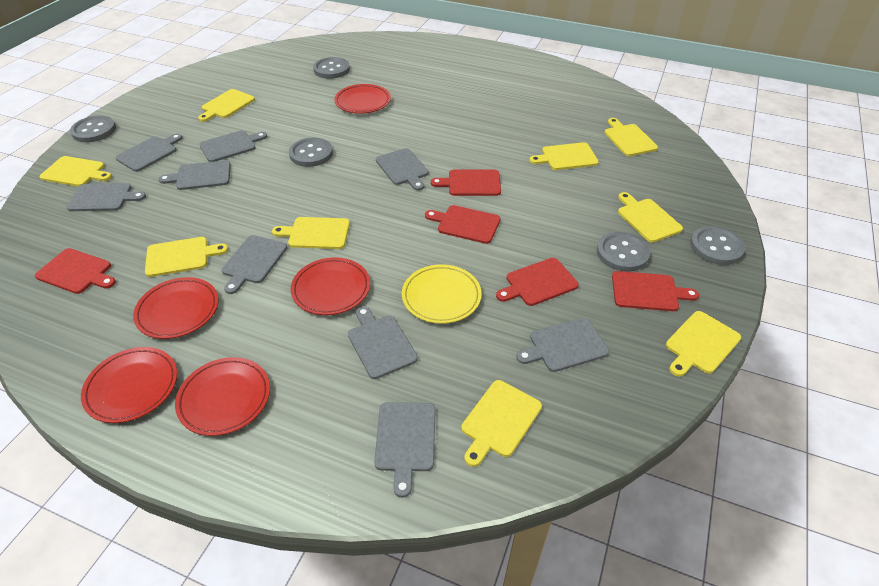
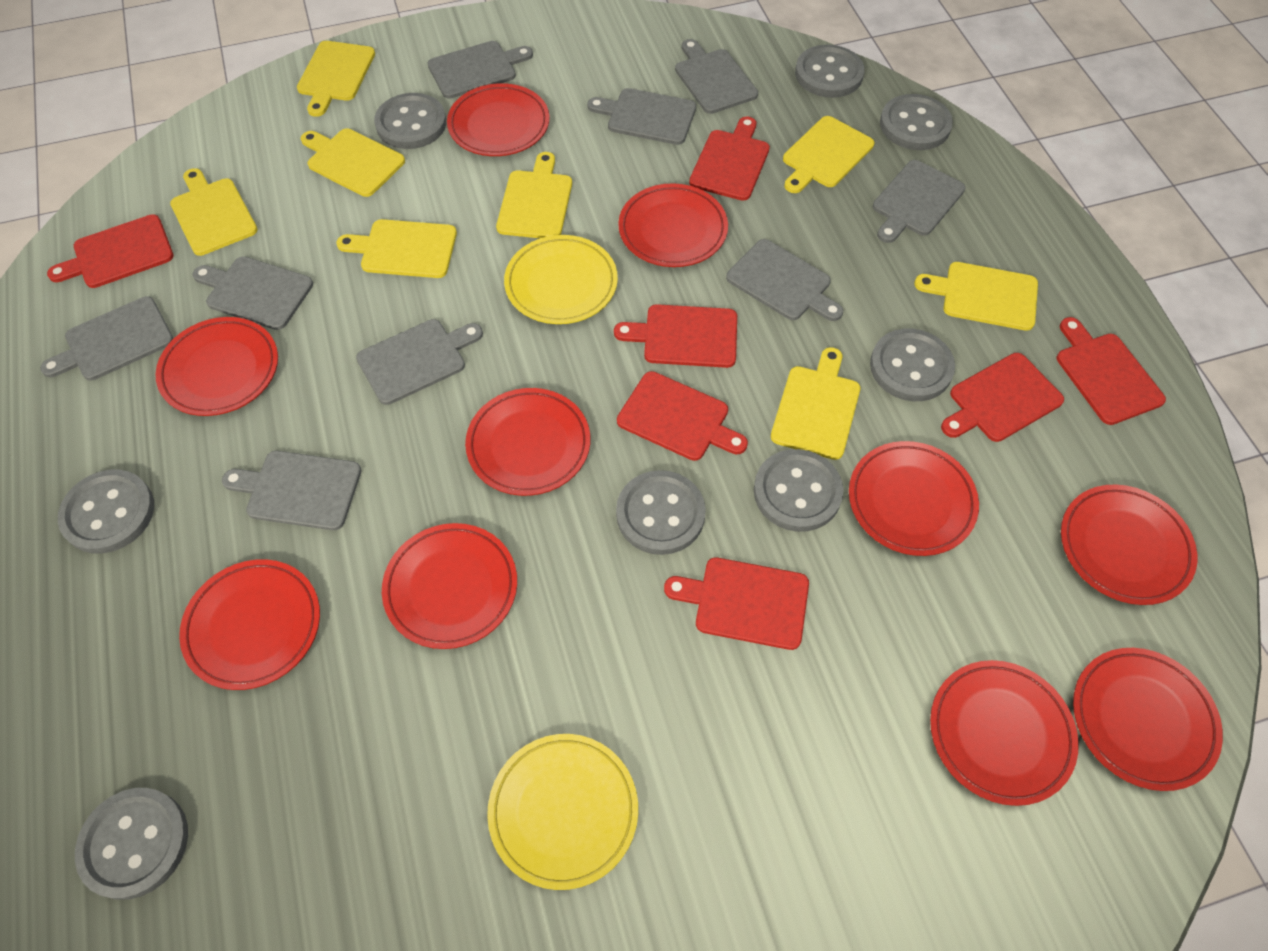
grey button: 5 -> 8
red cutting board: 5 -> 7
red plate: 5 -> 10
yellow cutting board: 9 -> 8
yellow plate: 1 -> 2

